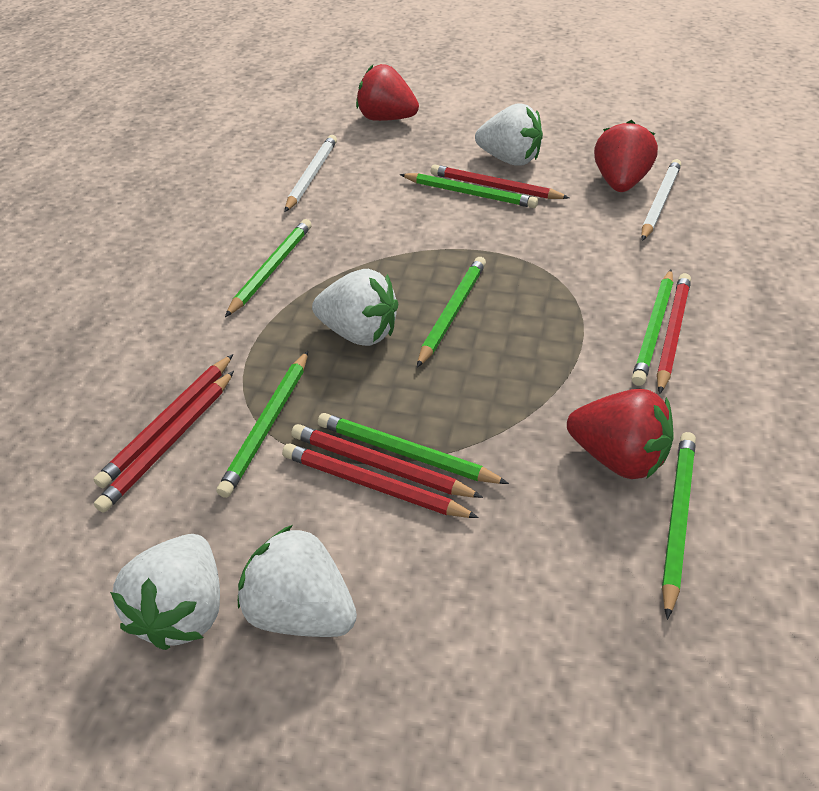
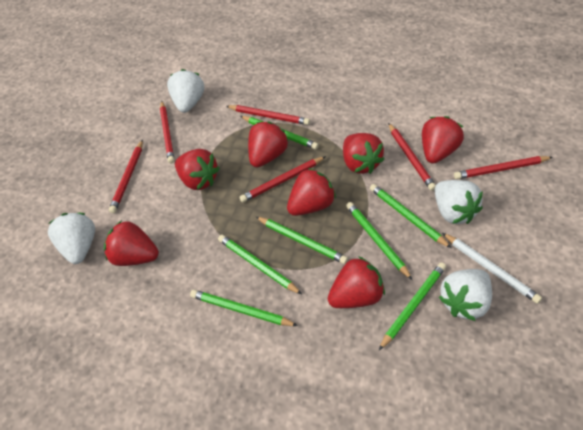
red strawberry: 3 -> 7
white pencil: 2 -> 1

